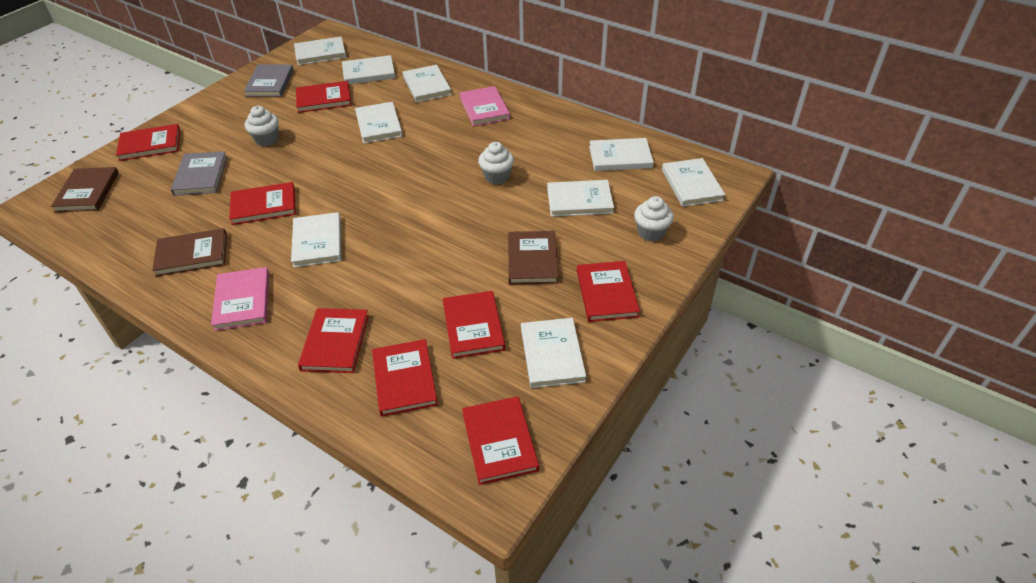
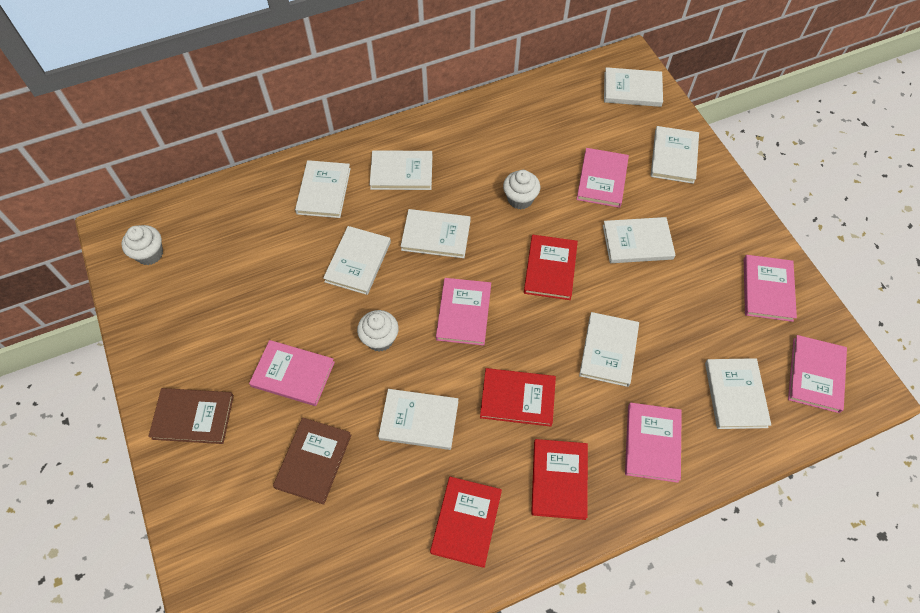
brown book: 3 -> 2
grey book: 2 -> 0
pink book: 2 -> 6
red book: 8 -> 4
white book: 9 -> 10

